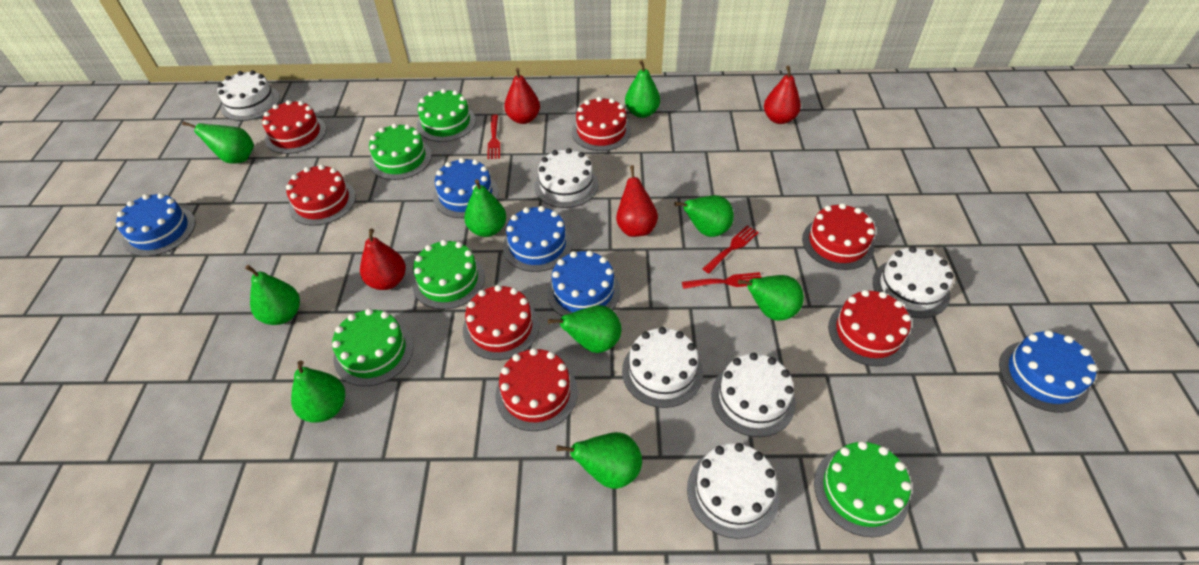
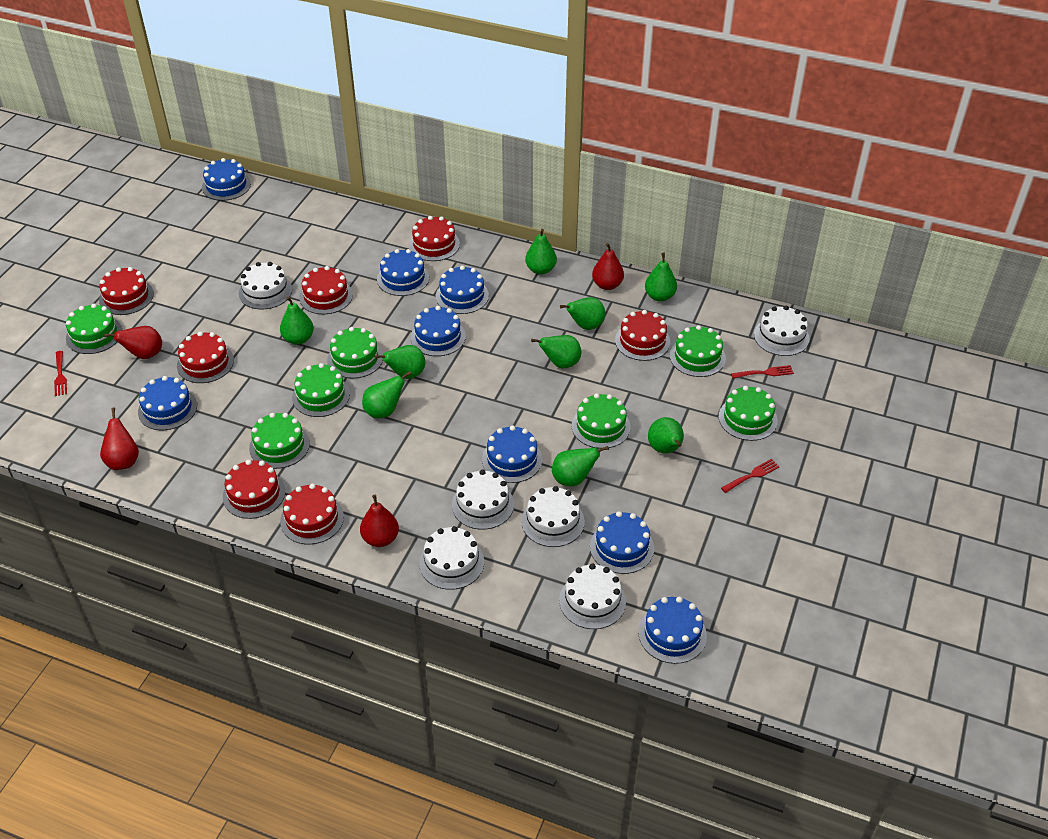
blue cake: 5 -> 8
green cake: 5 -> 7

